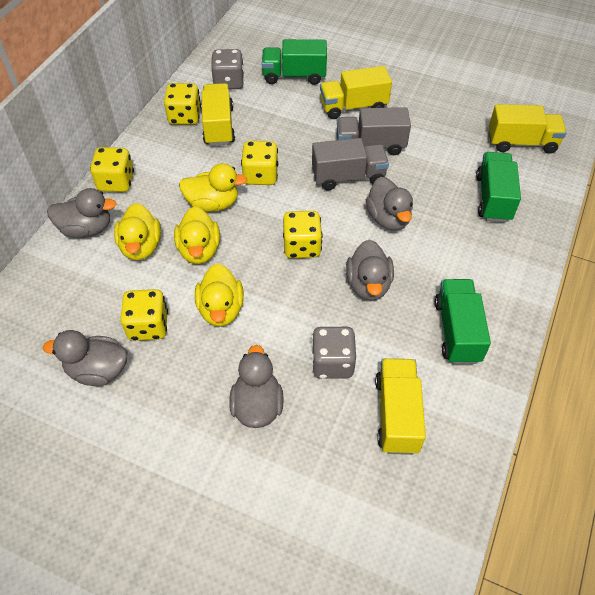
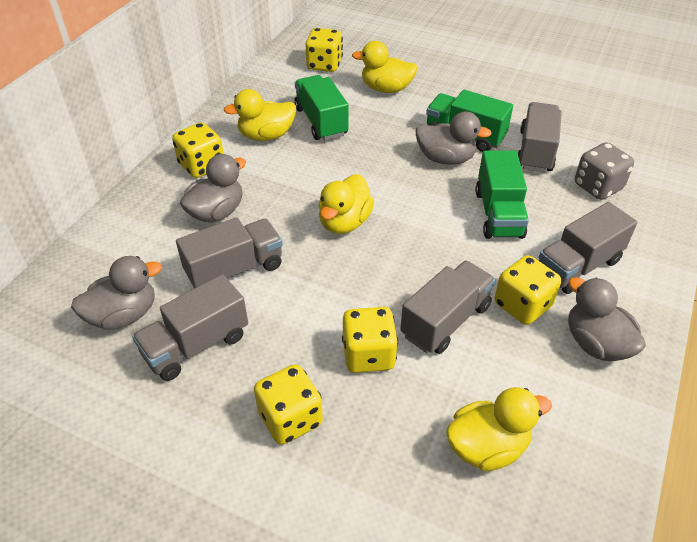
grey dice: 2 -> 1
grey duck: 5 -> 4
grey truck: 2 -> 5
yellow truck: 4 -> 0

